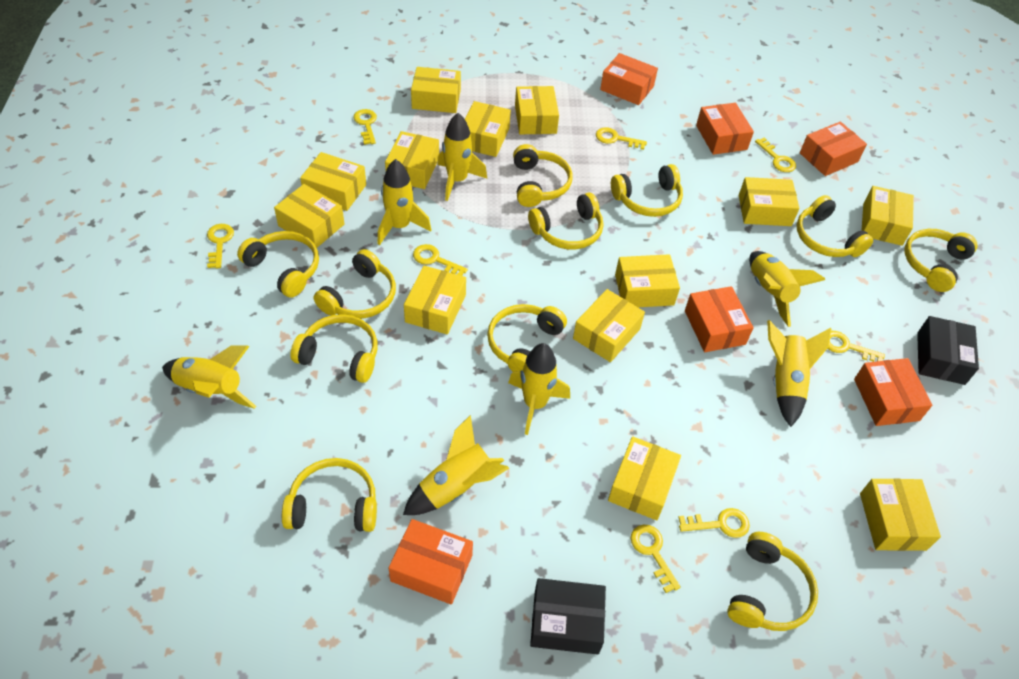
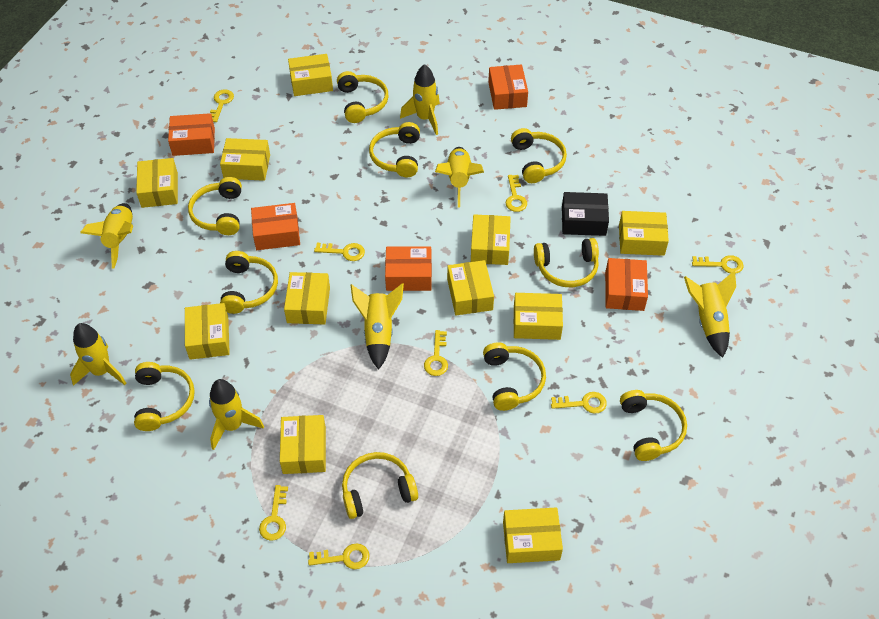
black box: 2 -> 1
orange box: 6 -> 5
yellow box: 13 -> 11
yellow headphones: 11 -> 10

